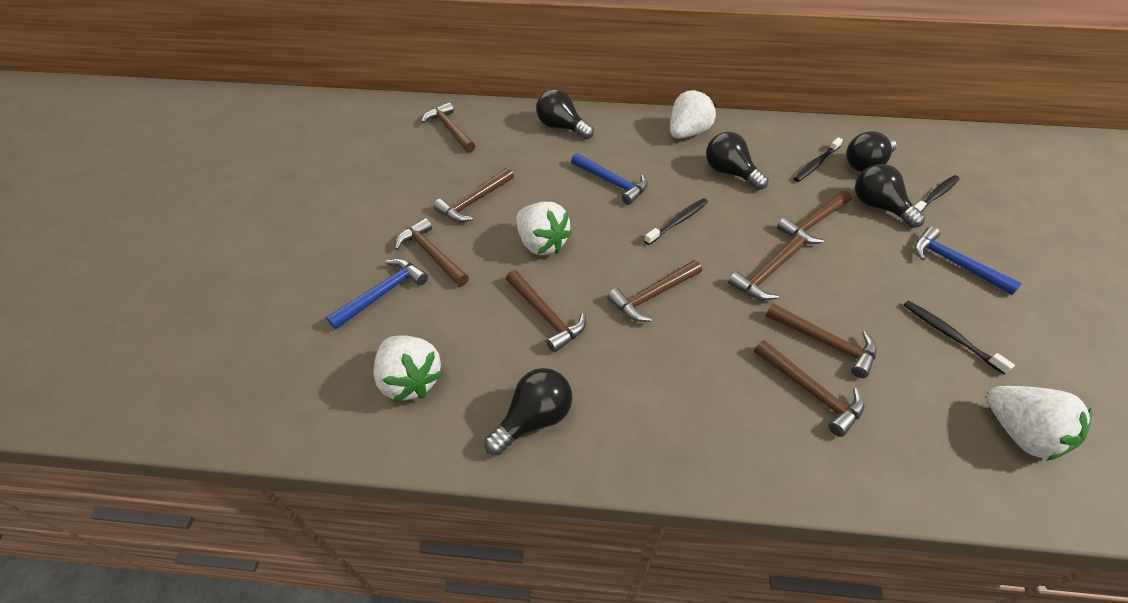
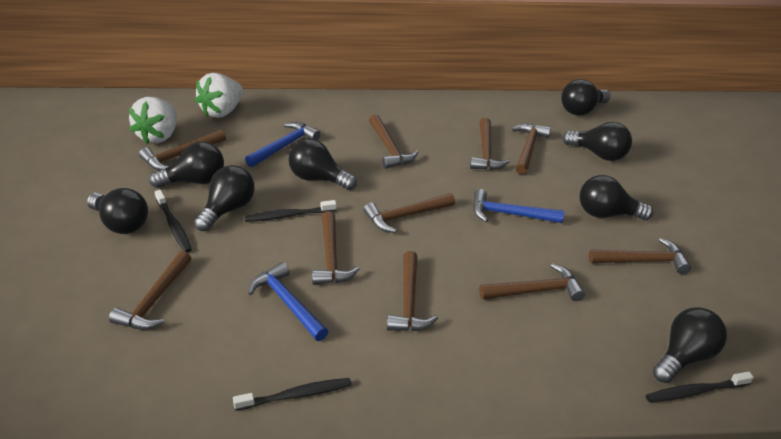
black light bulb: 5 -> 8
brown hammer: 9 -> 10
white strawberry: 4 -> 2

